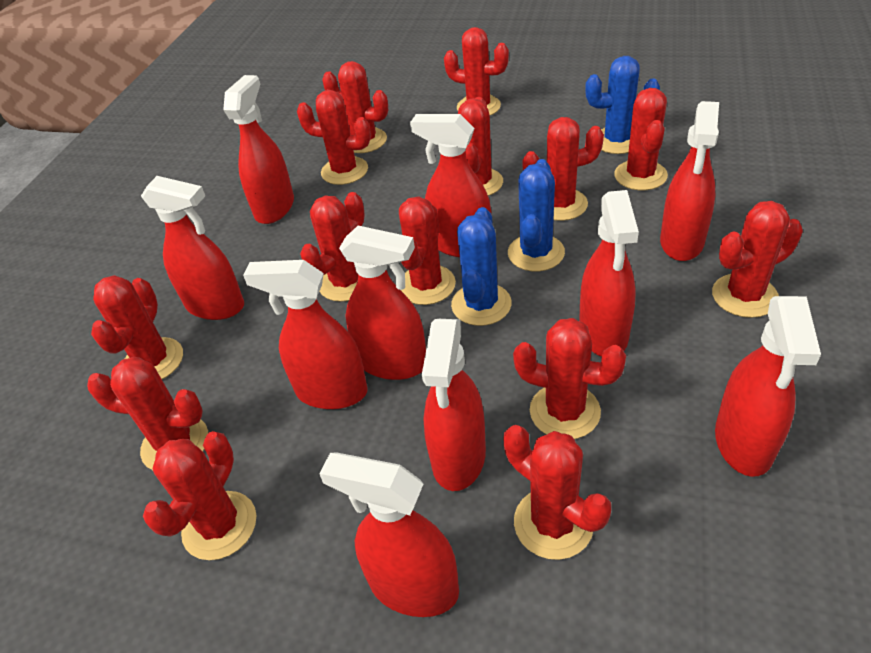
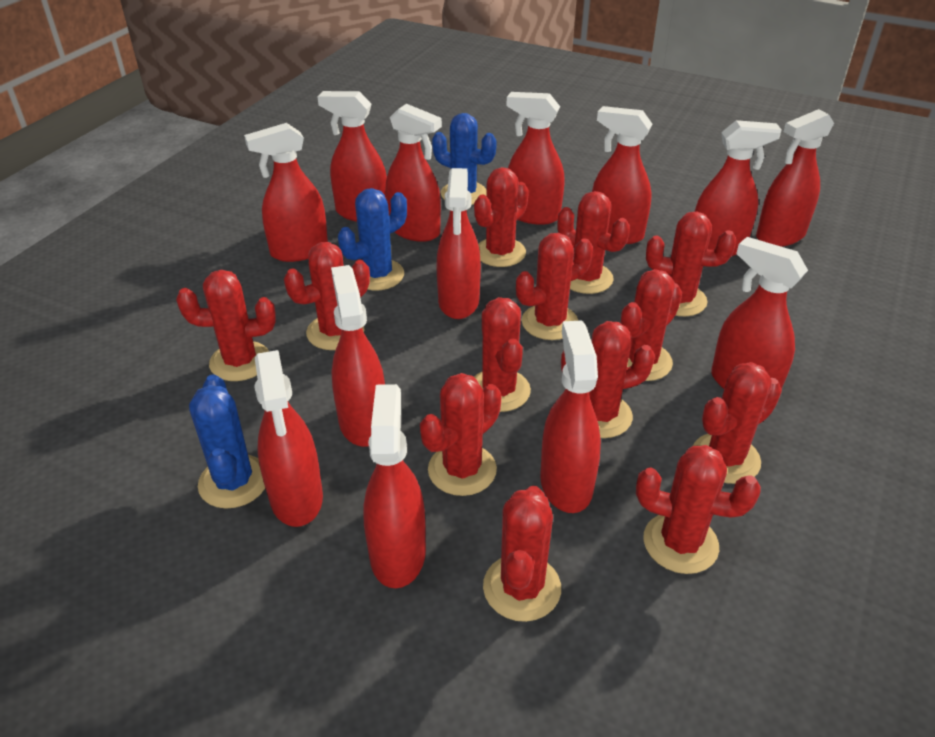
red cactus: 14 -> 13
red spray bottle: 10 -> 13

